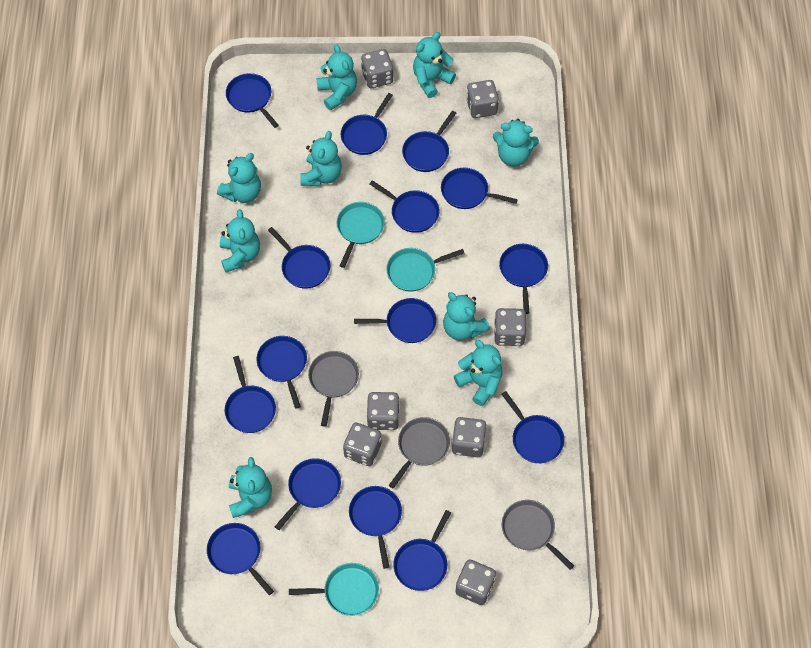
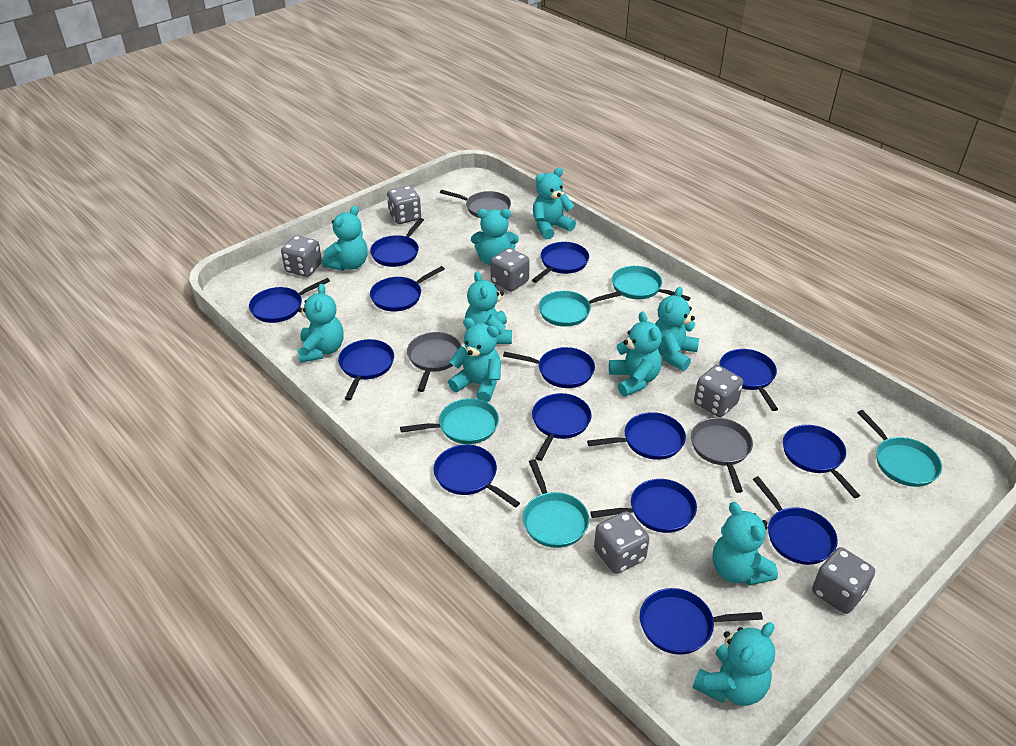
blue pan: 15 -> 14
grey dice: 7 -> 6
turquoise pan: 3 -> 5
turquoise teddy bear: 9 -> 10

